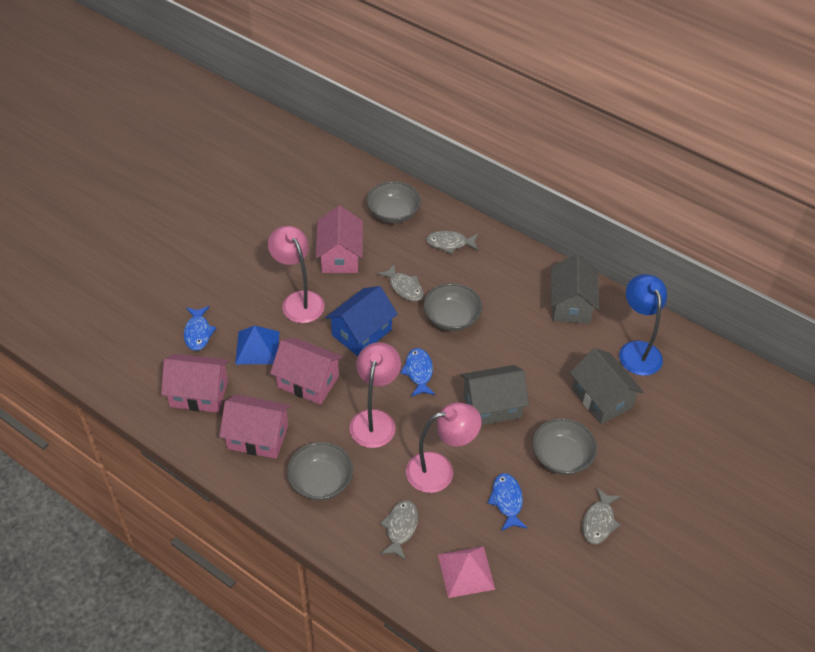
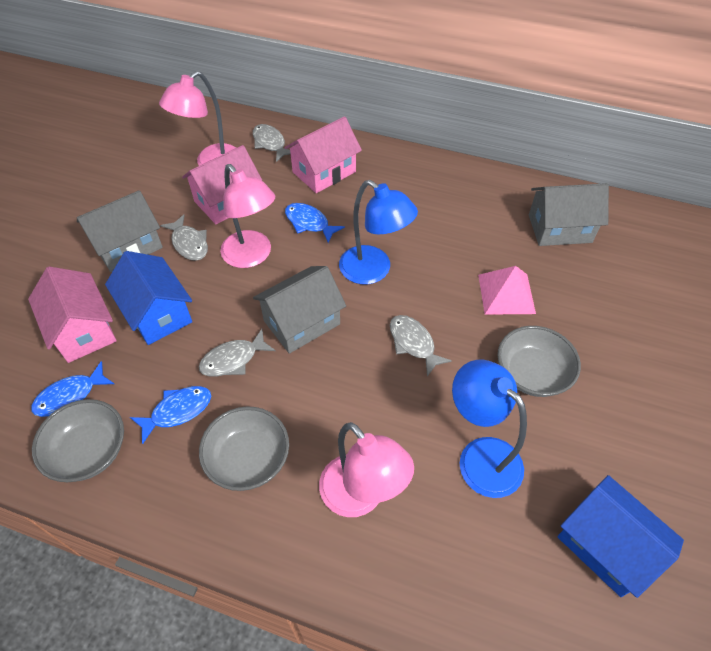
blue house: 1 -> 2
blue lamp: 1 -> 2
blue pyramid: 1 -> 0
grey bowl: 4 -> 3
pink house: 4 -> 3

